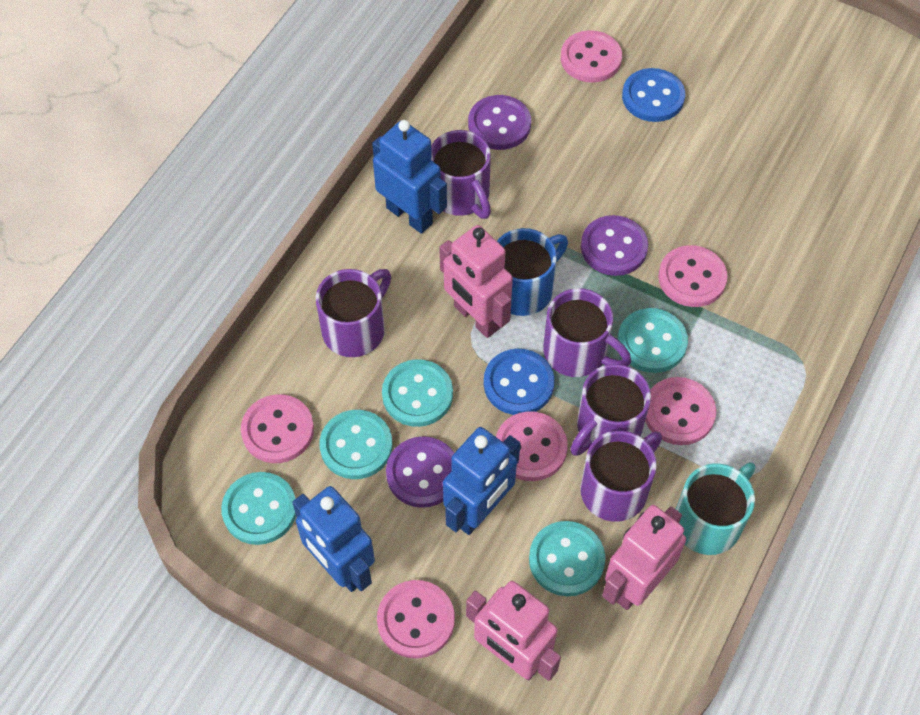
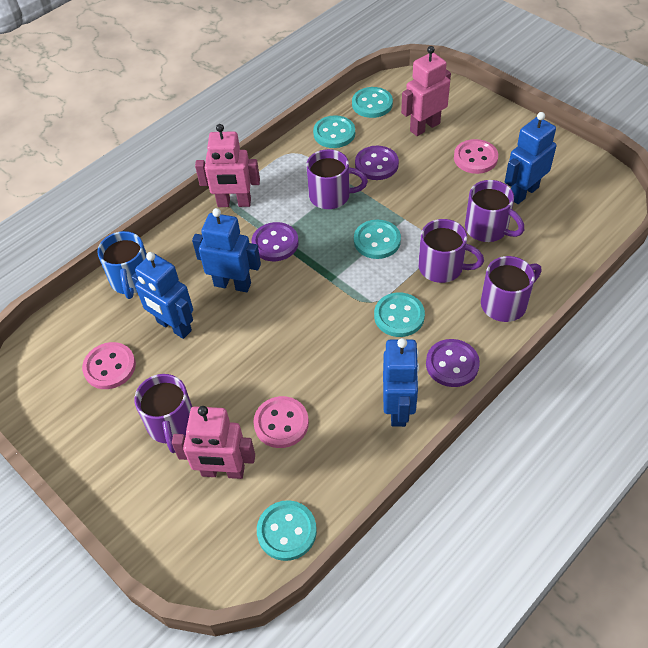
blue button: 2 -> 0
blue robot: 3 -> 4
pink button: 6 -> 3
turquoise mug: 1 -> 0

